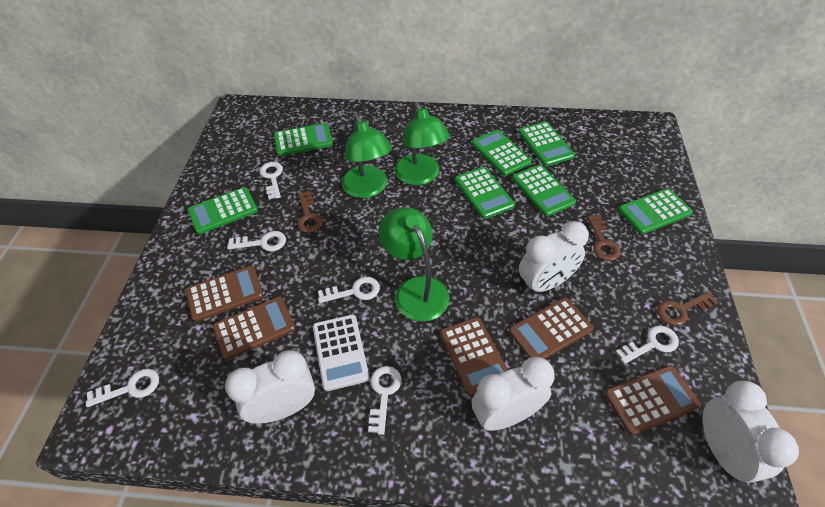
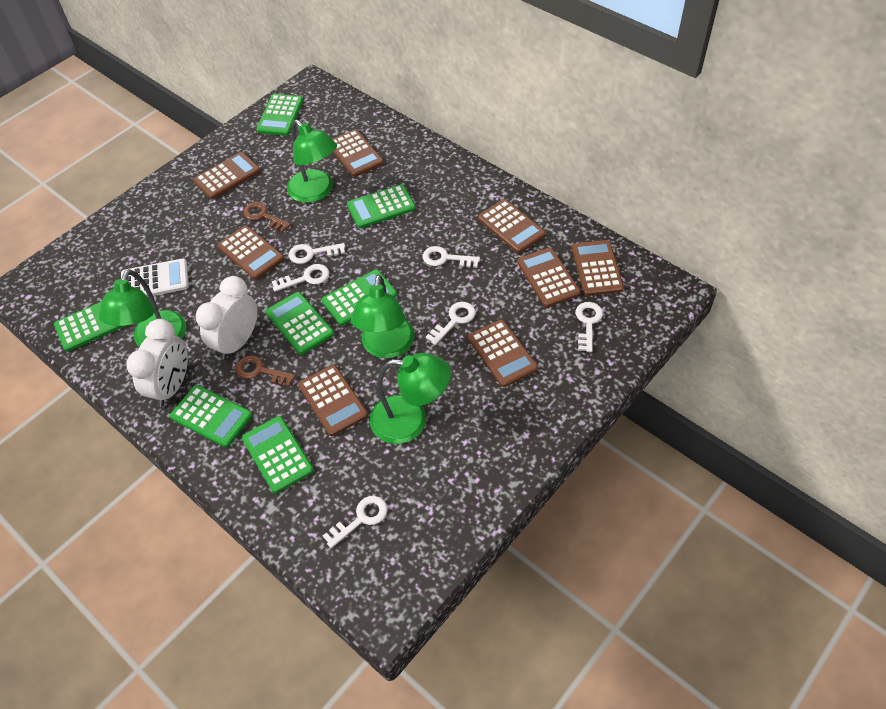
brown calculator: 5 -> 8
brown key: 3 -> 2
green lamp: 3 -> 4
white clock: 4 -> 2

